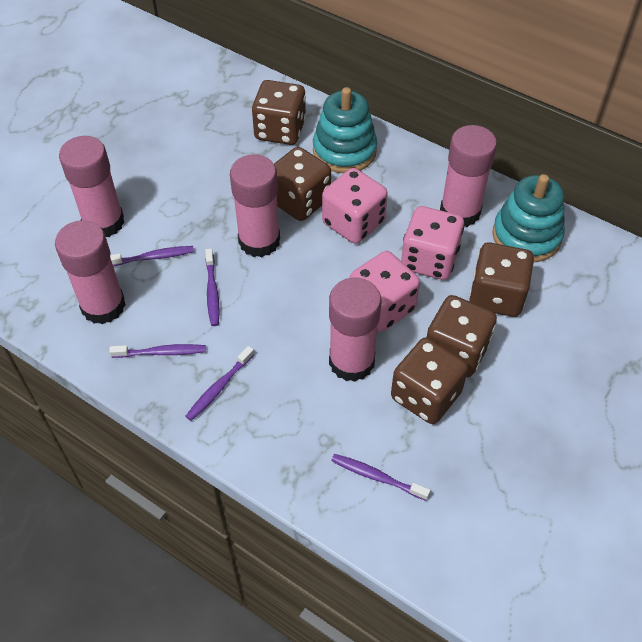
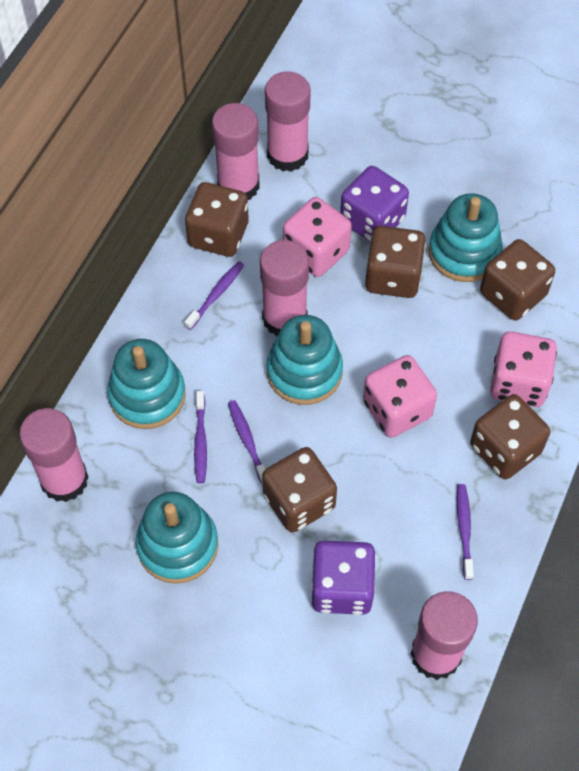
purple dice: 0 -> 2
purple toothbrush: 5 -> 4
turquoise stacking toy: 2 -> 4

